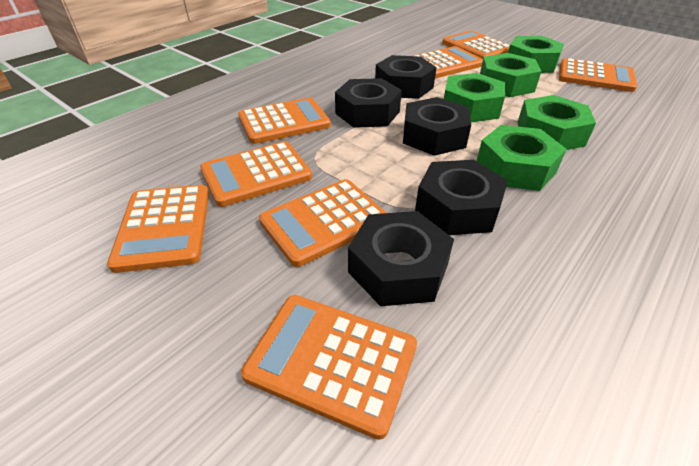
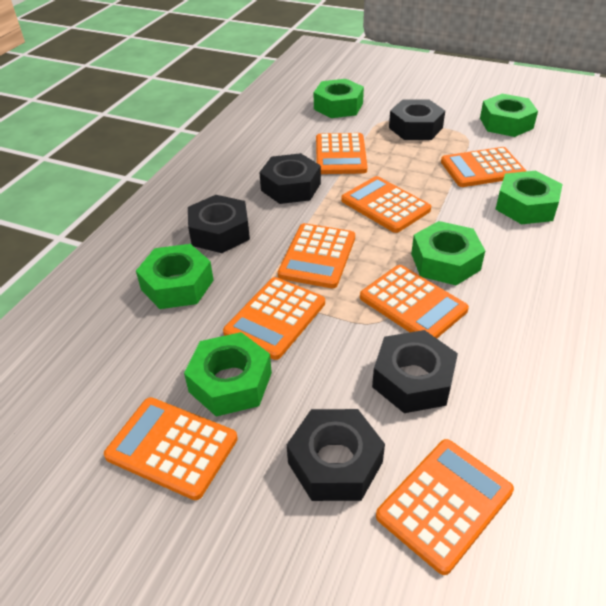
green nut: 5 -> 6

